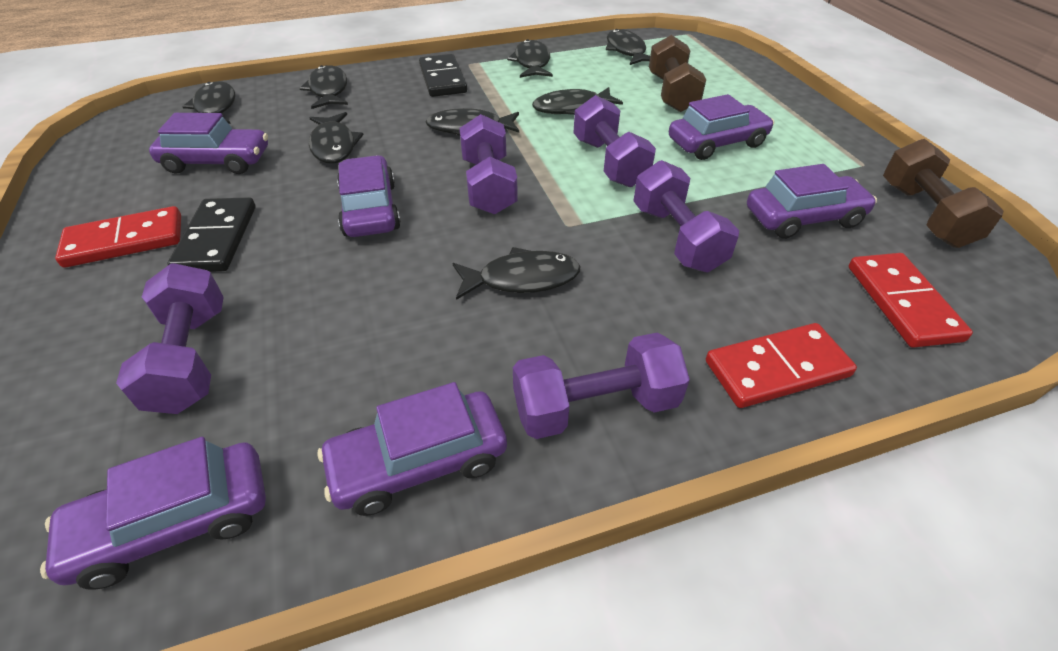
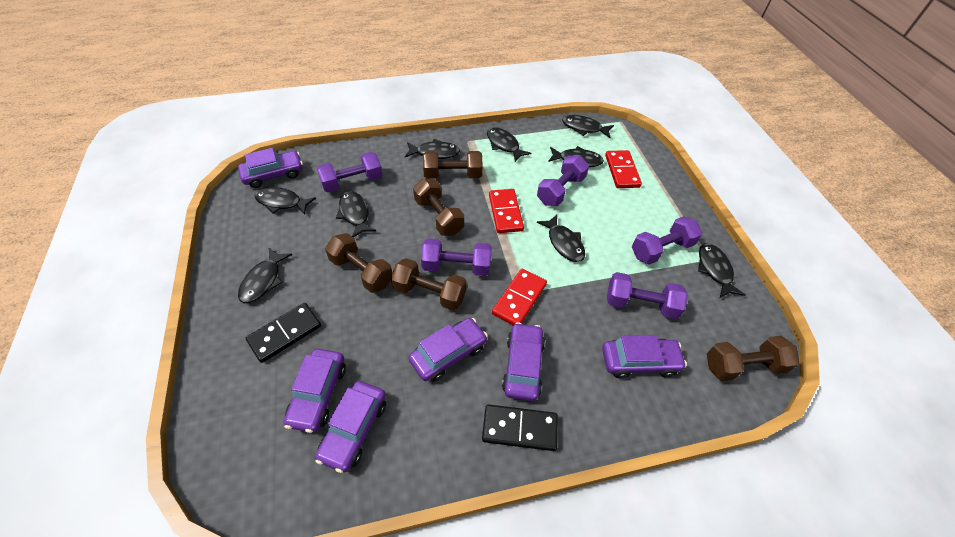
black fish: 8 -> 9
brown dumbbell: 2 -> 5

